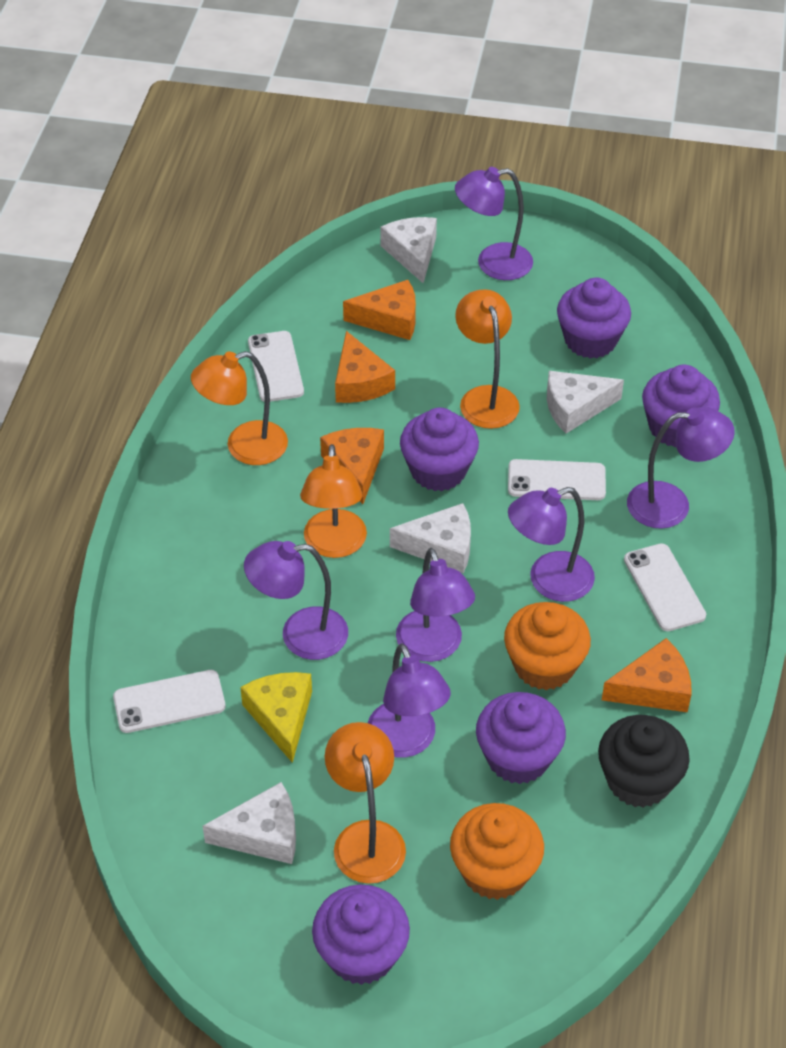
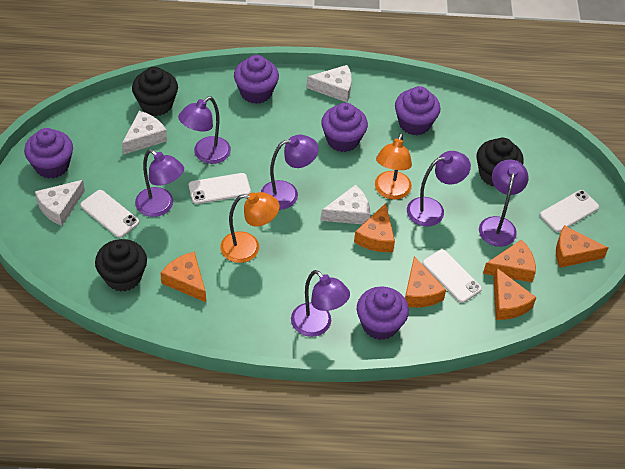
black cupcake: 1 -> 3
orange cheese: 4 -> 6
orange cupcake: 2 -> 0
orange lamp: 4 -> 2
yellow cheese: 1 -> 0

